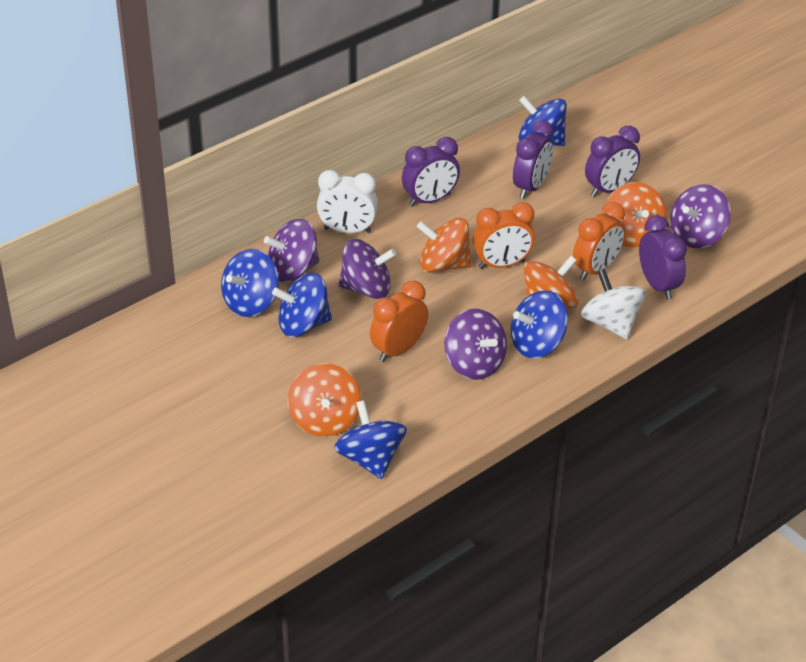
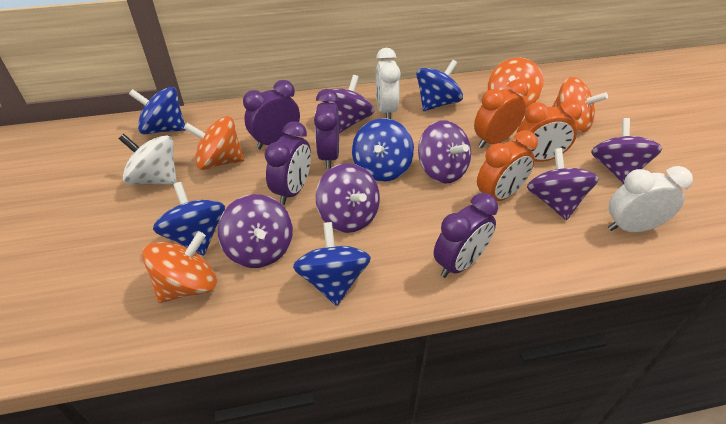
purple spinning top: 4 -> 6
white clock: 1 -> 2

